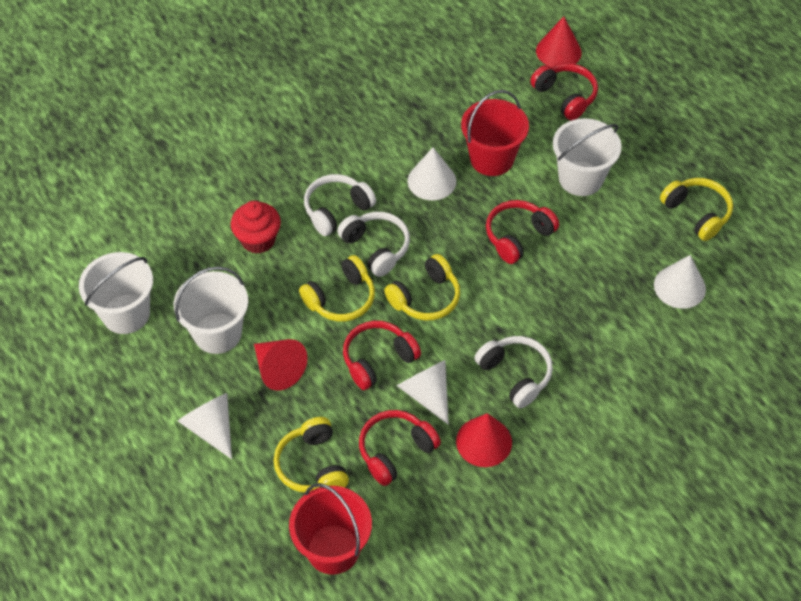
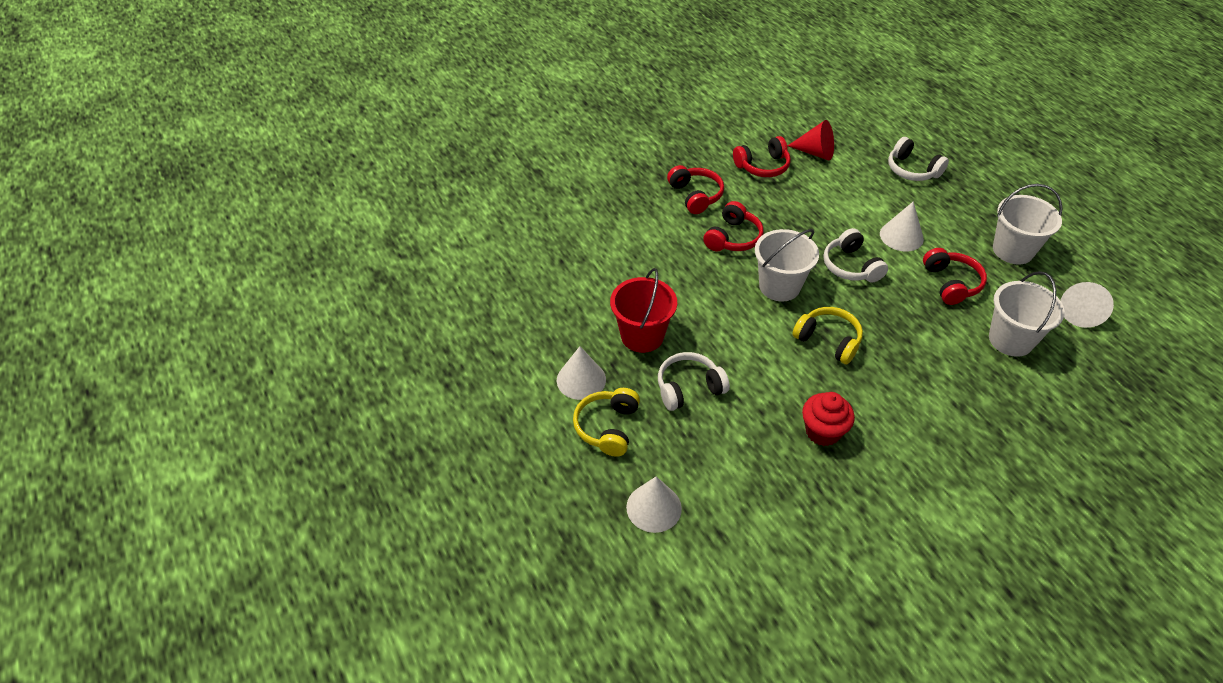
red bucket: 2 -> 1
red cone: 3 -> 1
yellow headphones: 4 -> 2

